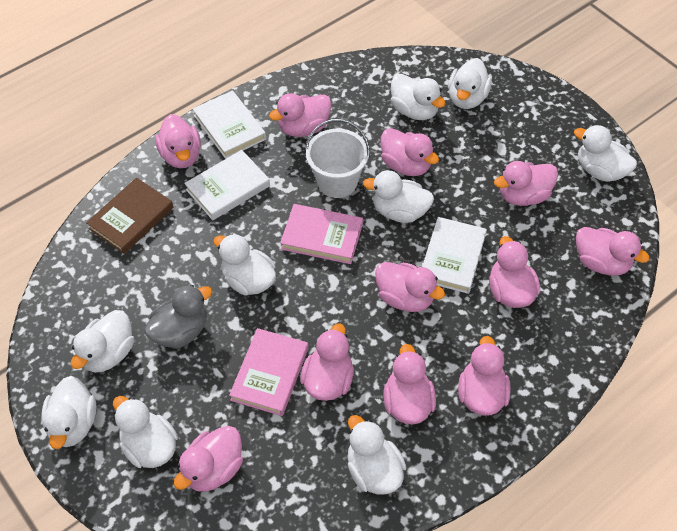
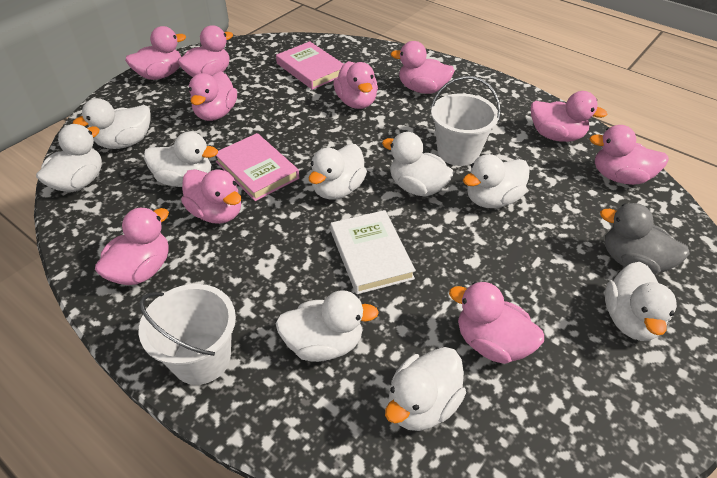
brown book: 1 -> 0
pink duck: 11 -> 10
white book: 3 -> 1
white bucket: 1 -> 2

